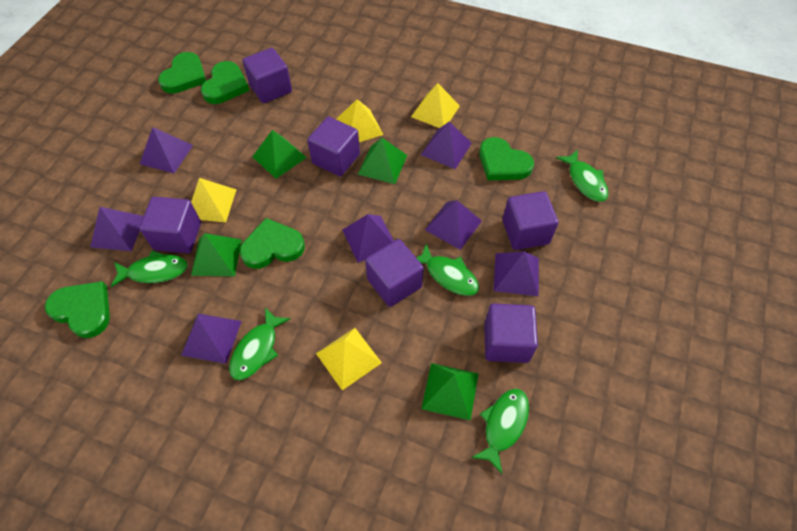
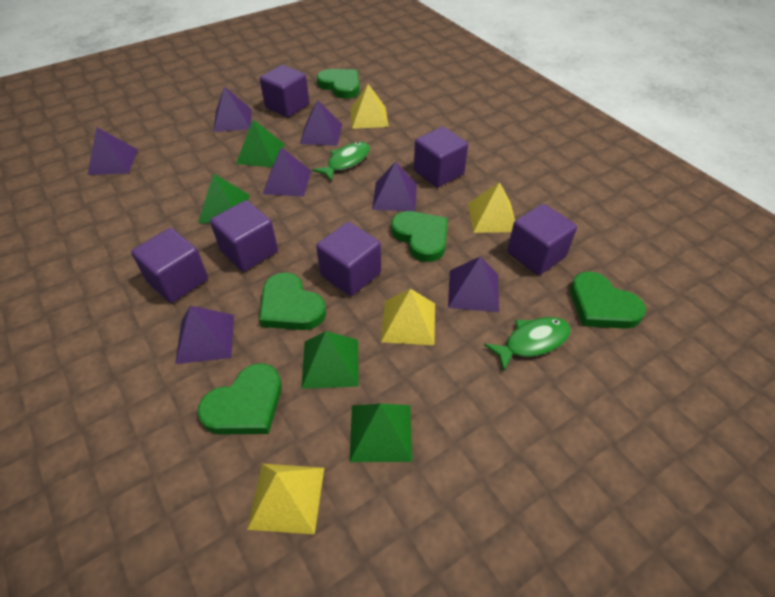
green fish: 5 -> 2

